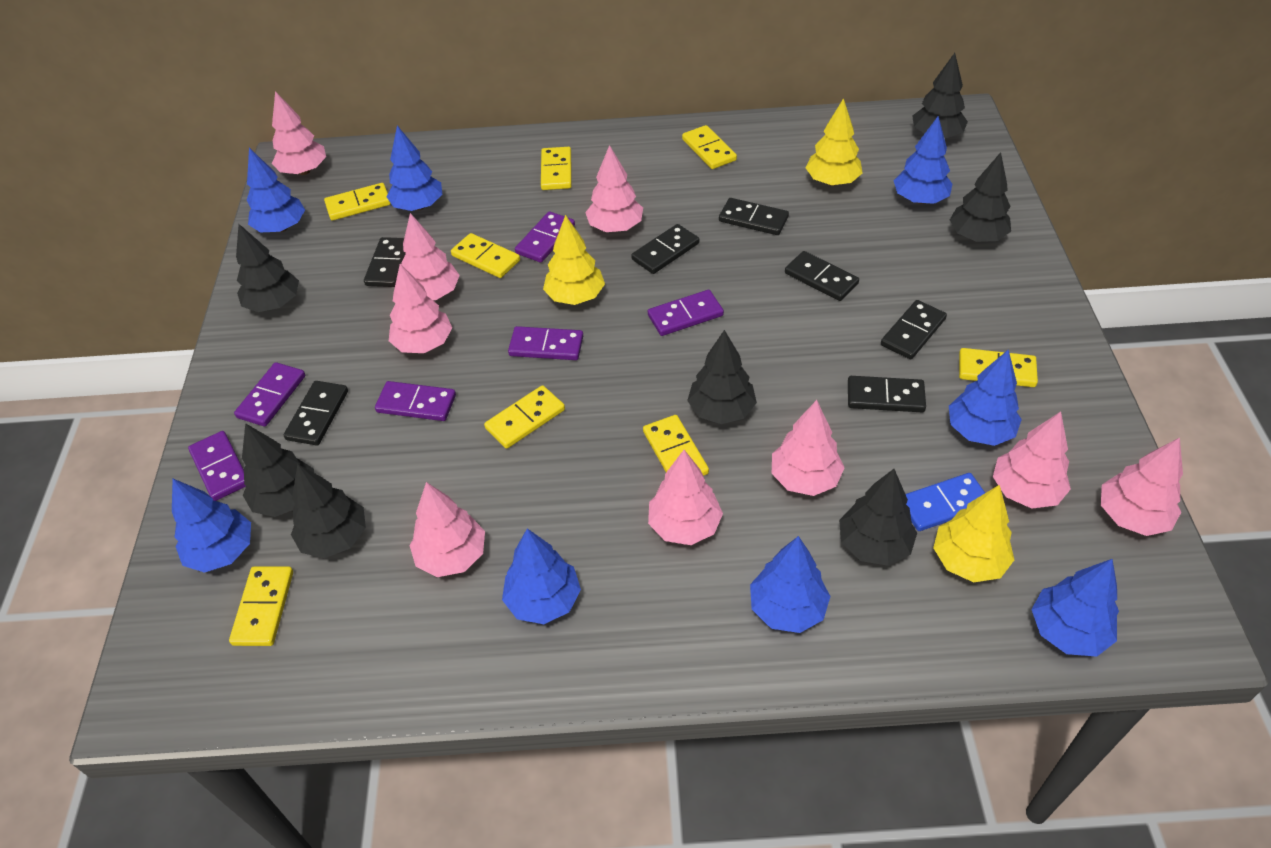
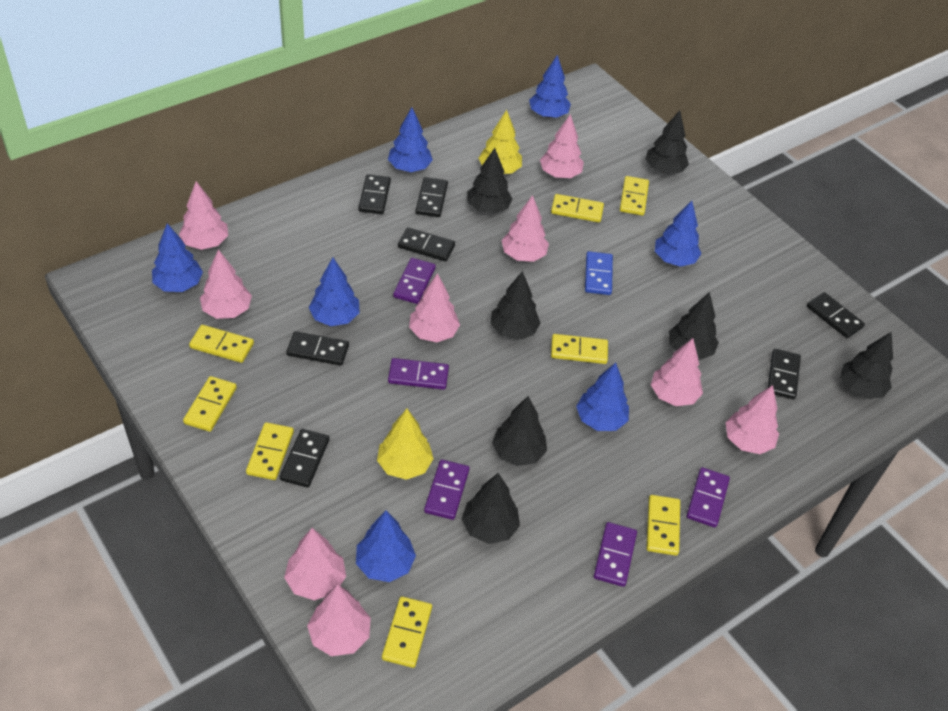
blue tree: 8 -> 7
purple domino: 6 -> 5
yellow tree: 3 -> 2

